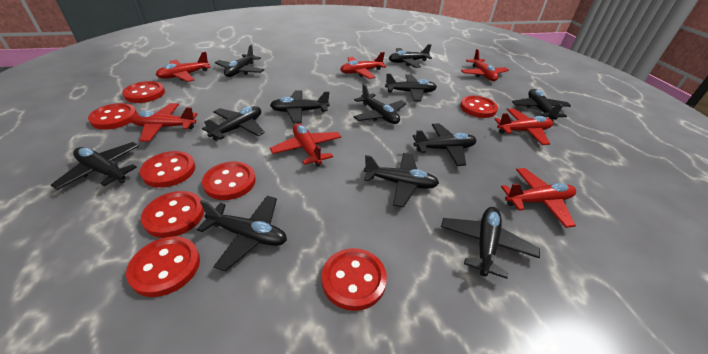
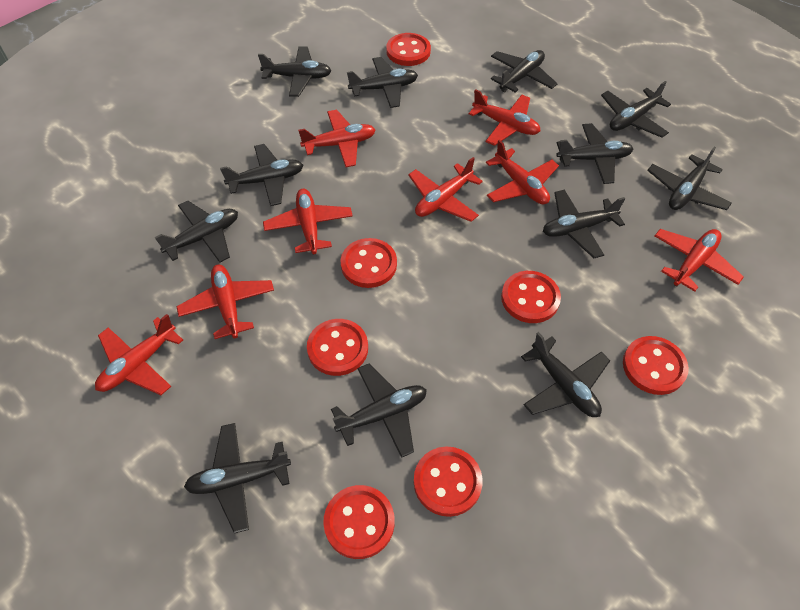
red button: 8 -> 7
red plane: 7 -> 8

